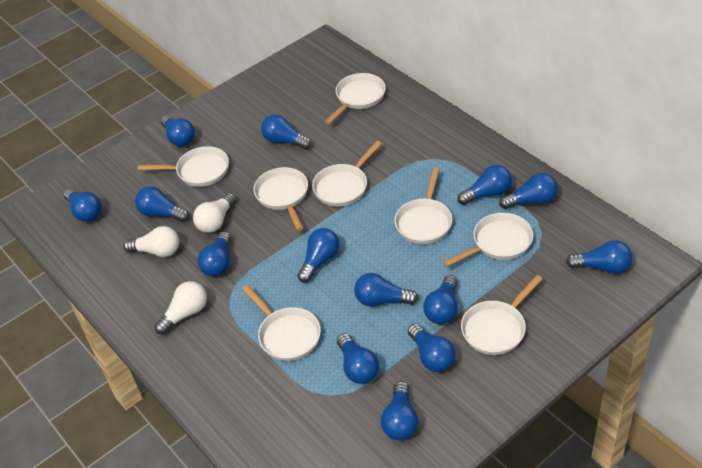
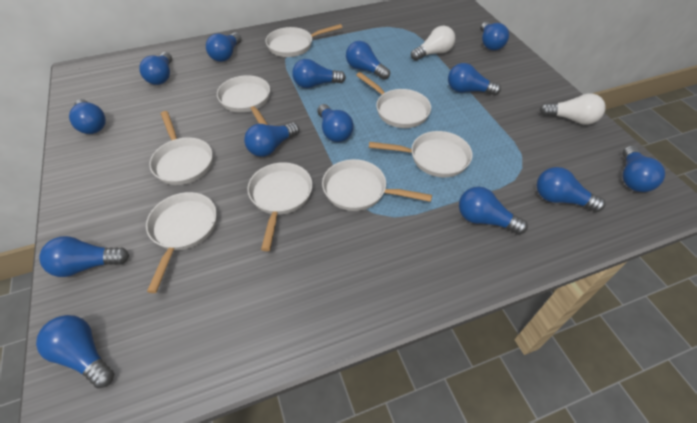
white light bulb: 3 -> 2

